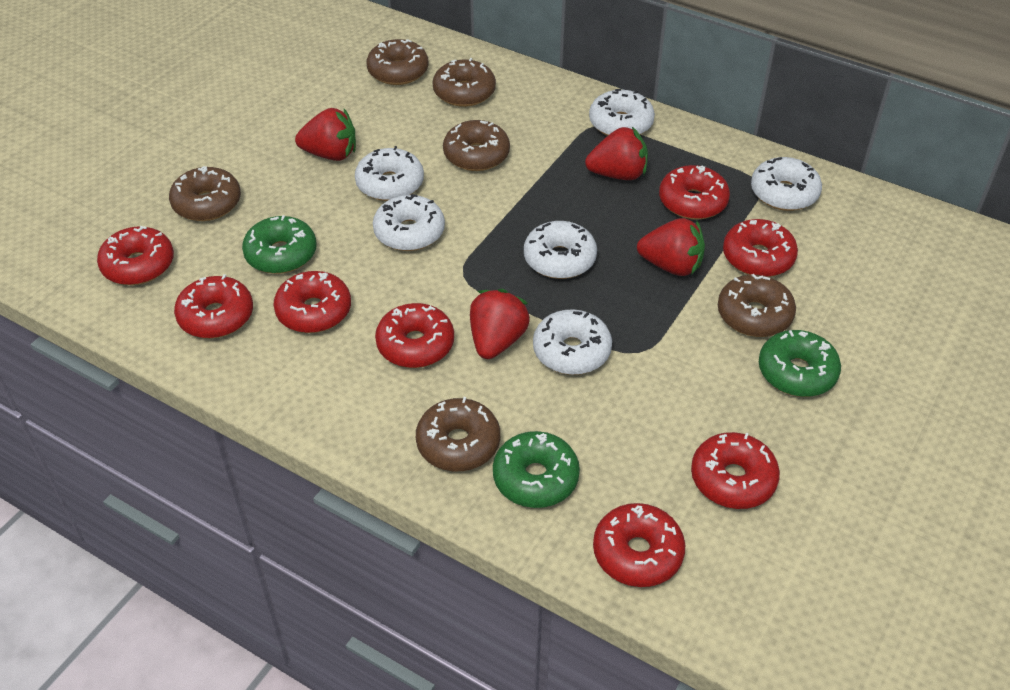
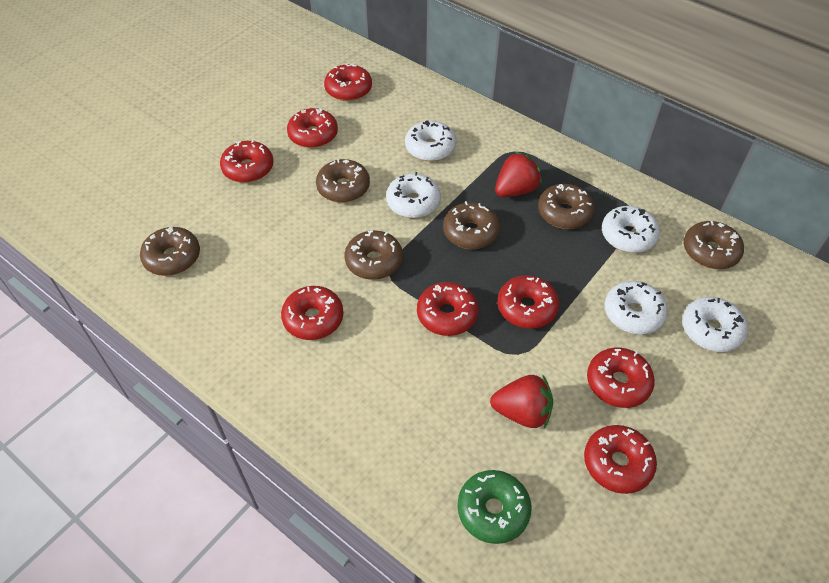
green donut: 3 -> 1
red strawberry: 4 -> 2
white donut: 6 -> 5

